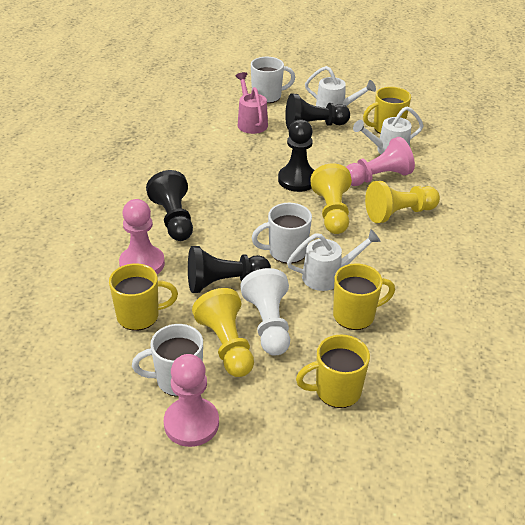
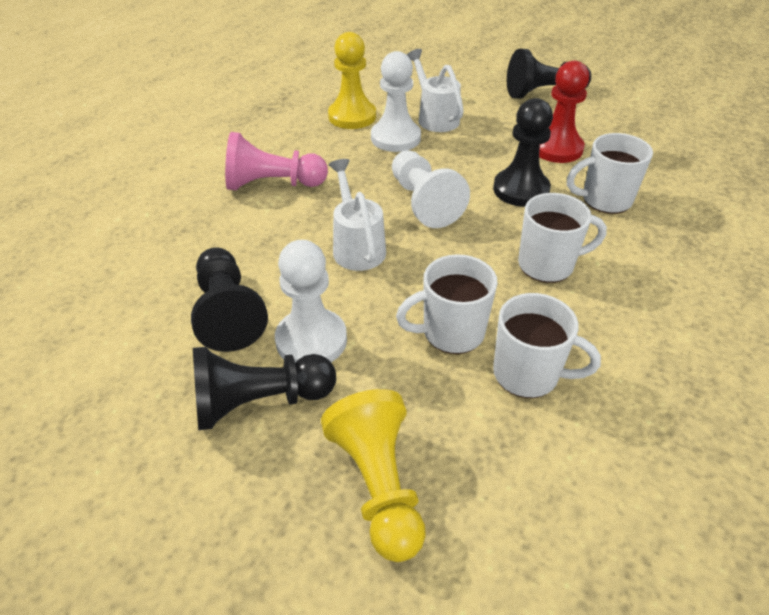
pink pawn: 3 -> 1
pink watering can: 1 -> 0
red pawn: 0 -> 1
white mug: 3 -> 4
white pawn: 1 -> 3
white watering can: 3 -> 2
yellow mug: 4 -> 0
yellow pawn: 3 -> 2

